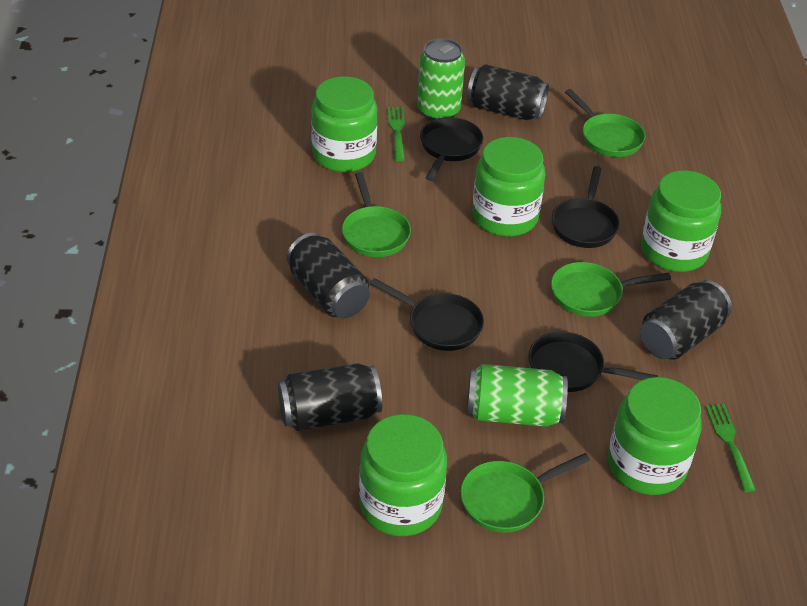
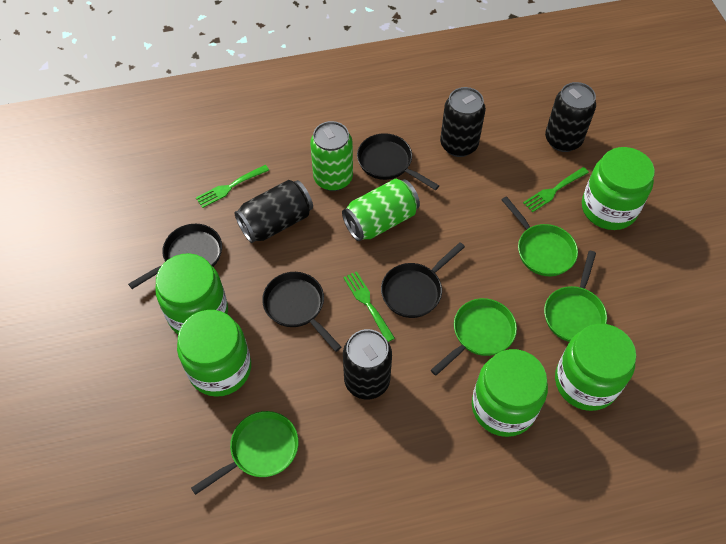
green fork: 2 -> 3

